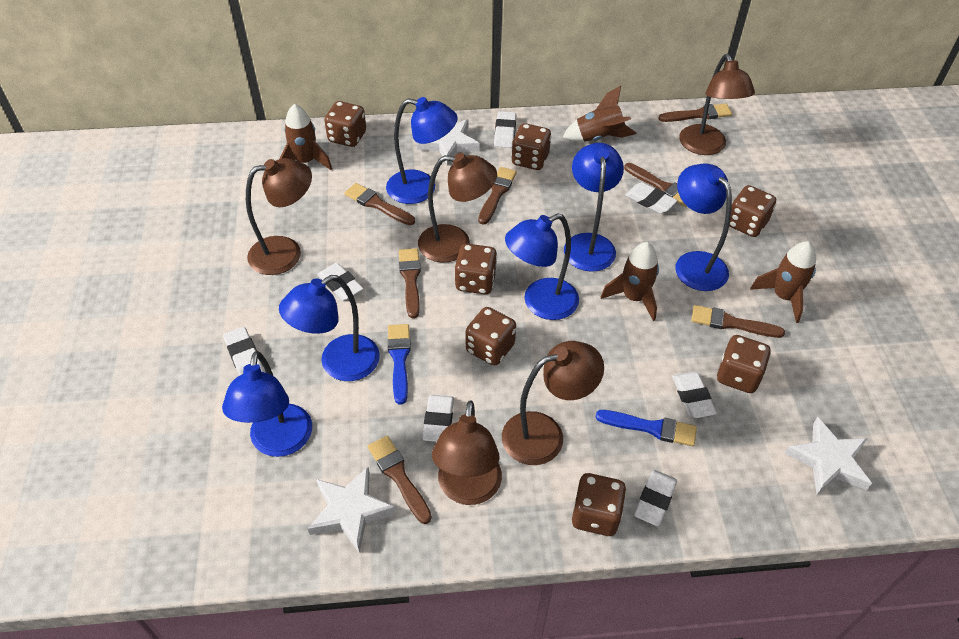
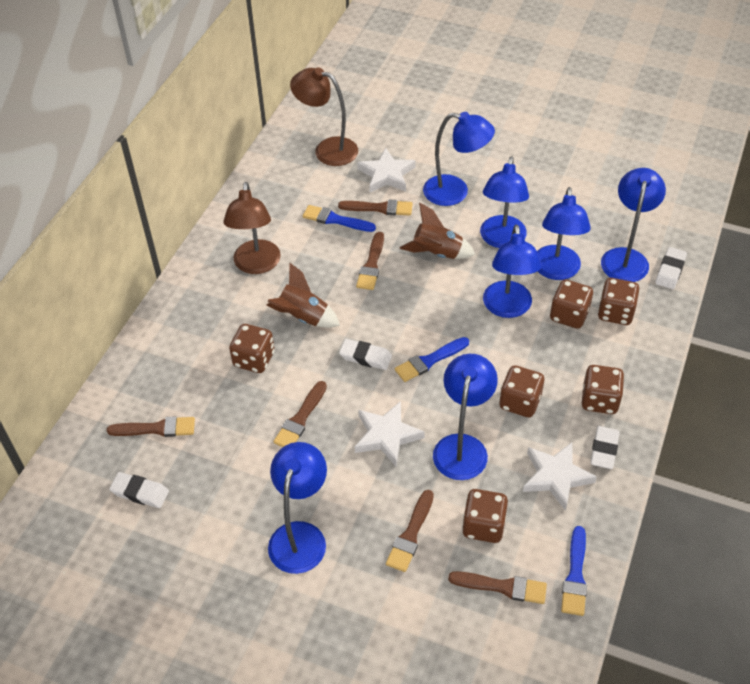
blue brush: 2 -> 3
blue lamp: 6 -> 7
brown brush: 7 -> 6
brown dice: 7 -> 6
brown lamp: 5 -> 2
brown rocket: 4 -> 2
white eraser: 7 -> 4

